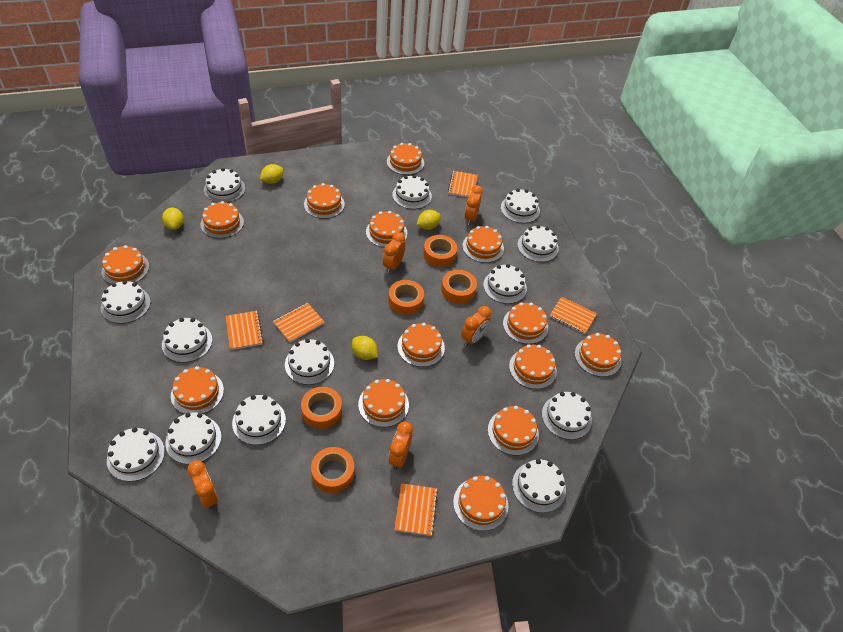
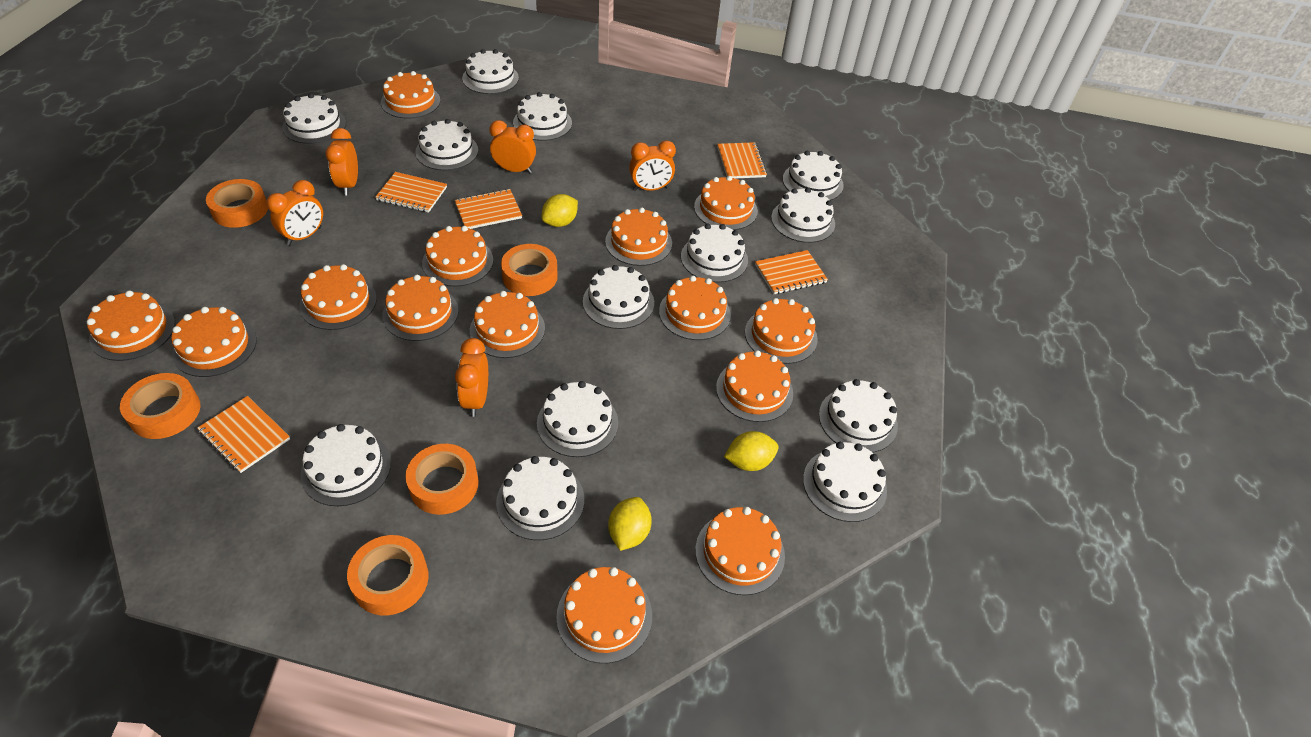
yellow lemon: 4 -> 3

